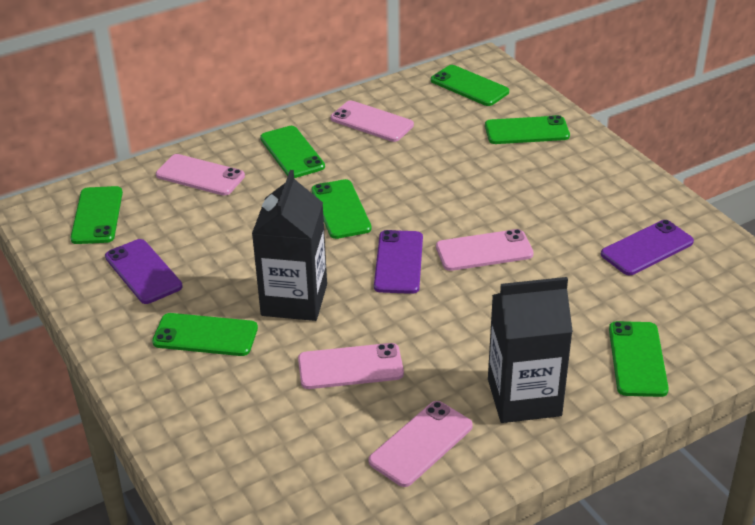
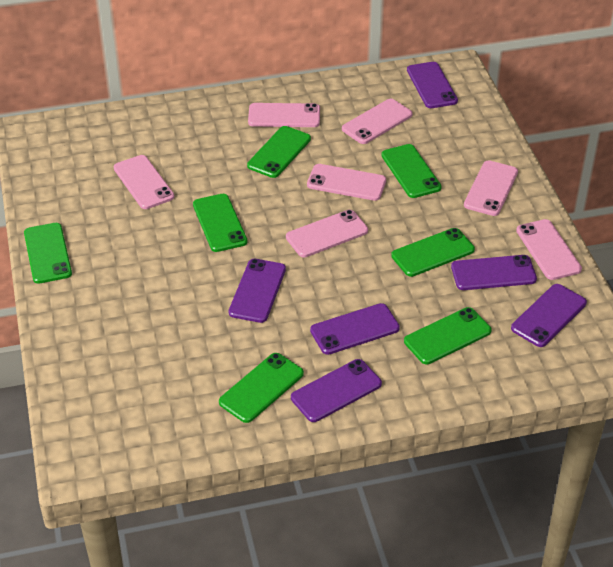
black carton: 2 -> 0
pink phone: 5 -> 7
purple phone: 3 -> 6

